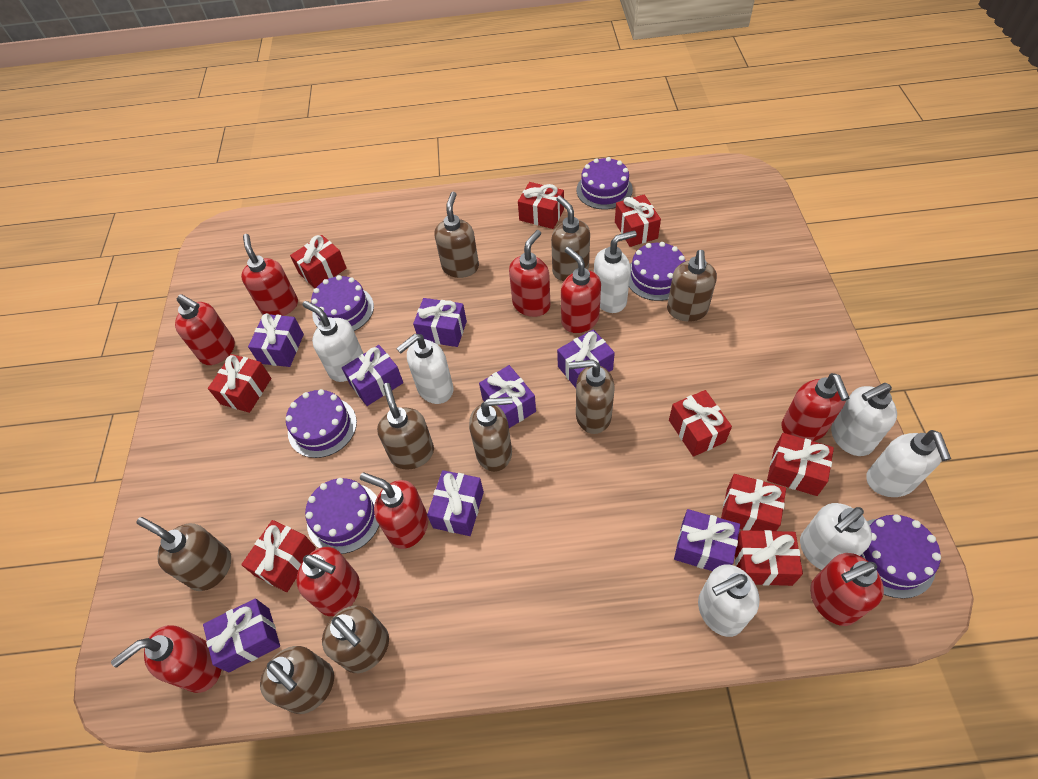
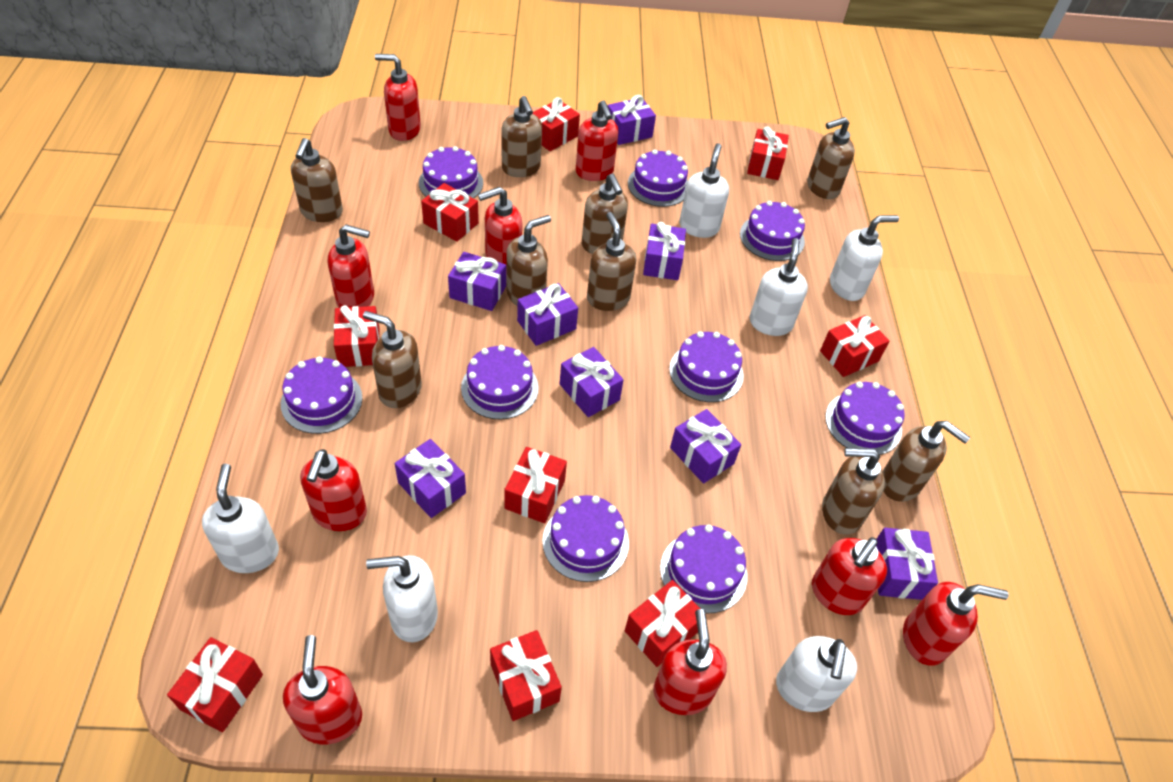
purple cake: 6 -> 9
white soap dispenser: 7 -> 6

